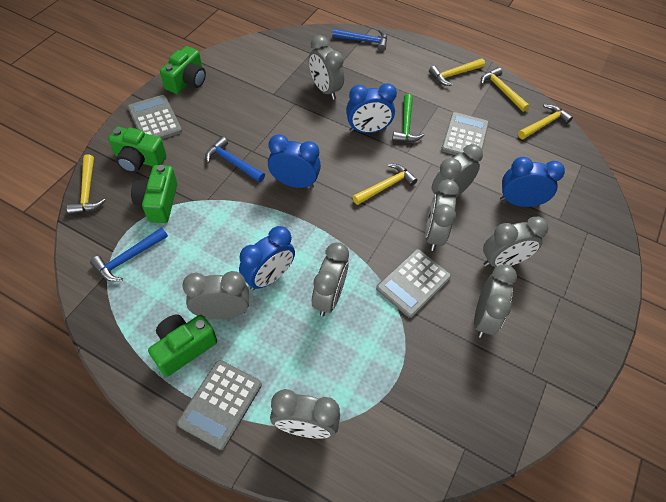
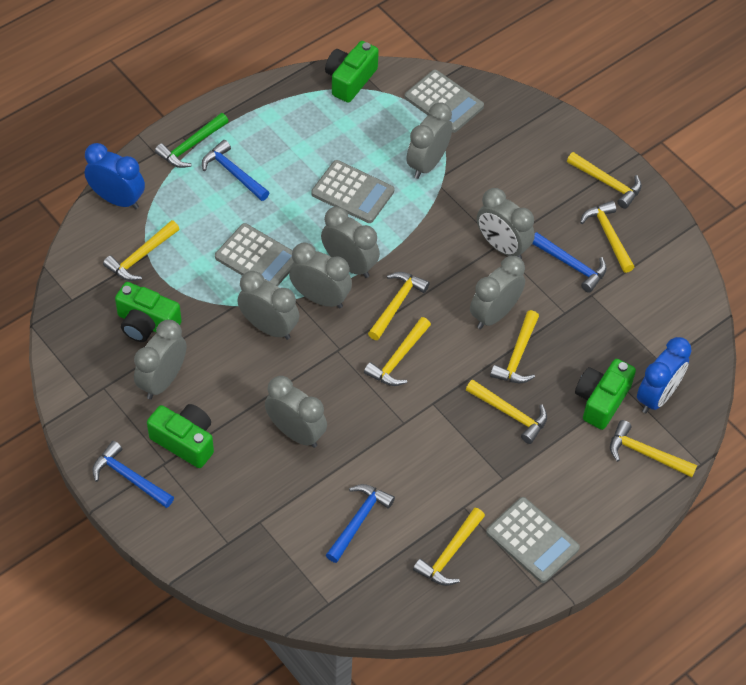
blue clock: 4 -> 2
blue hammer: 3 -> 4
yellow hammer: 5 -> 9

